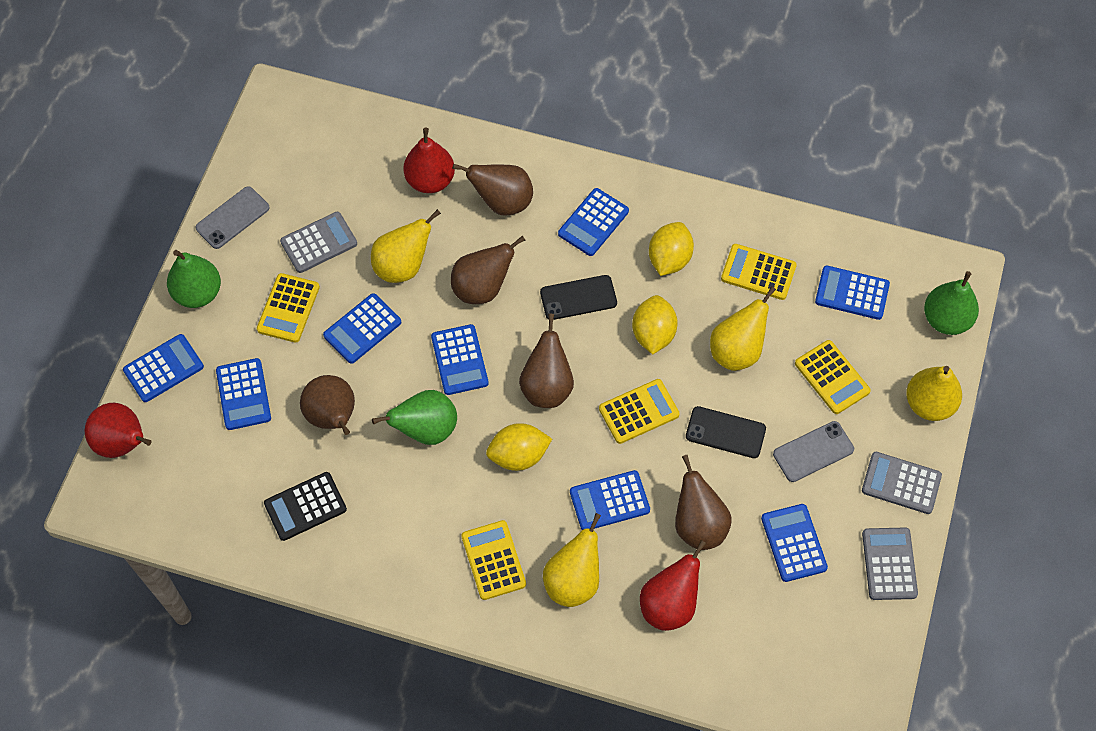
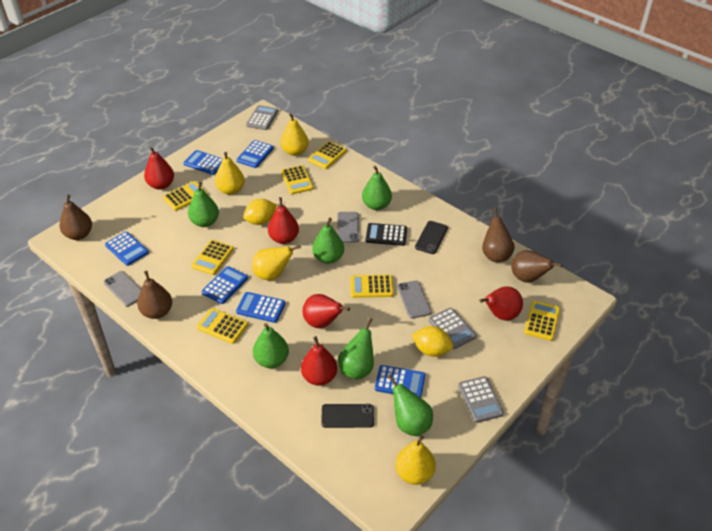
blue calculator: 8 -> 6
brown pear: 5 -> 4
green pear: 3 -> 6
grey phone: 2 -> 3
red pear: 3 -> 5
yellow calculator: 5 -> 7
yellow lemon: 3 -> 2

